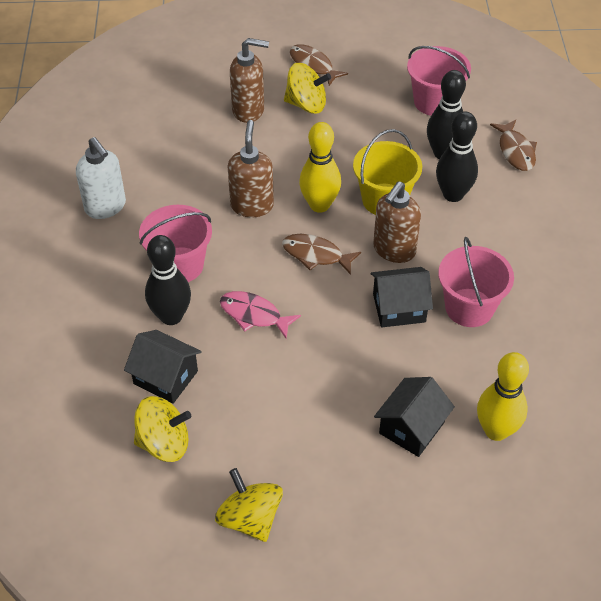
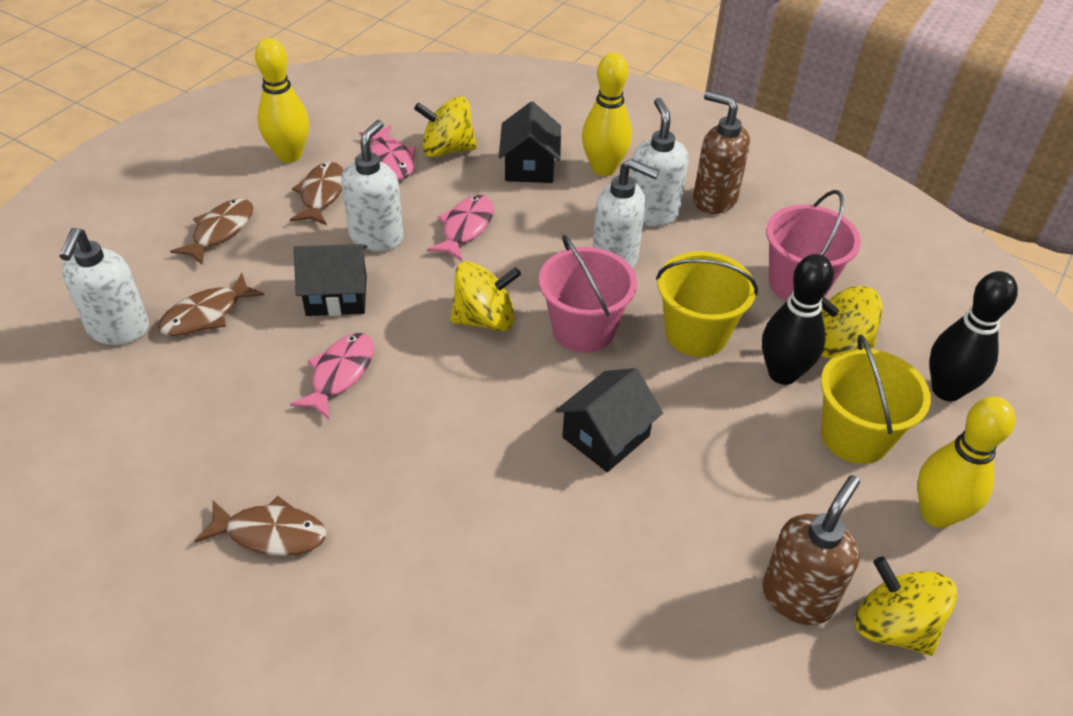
black bowling pin: 3 -> 2
brown fish: 3 -> 4
brown soap dispenser: 3 -> 2
pink bucket: 3 -> 2
pink fish: 1 -> 3
white soap dispenser: 1 -> 4
yellow bowling pin: 2 -> 3
yellow bucket: 1 -> 2
yellow spinning top: 3 -> 4

